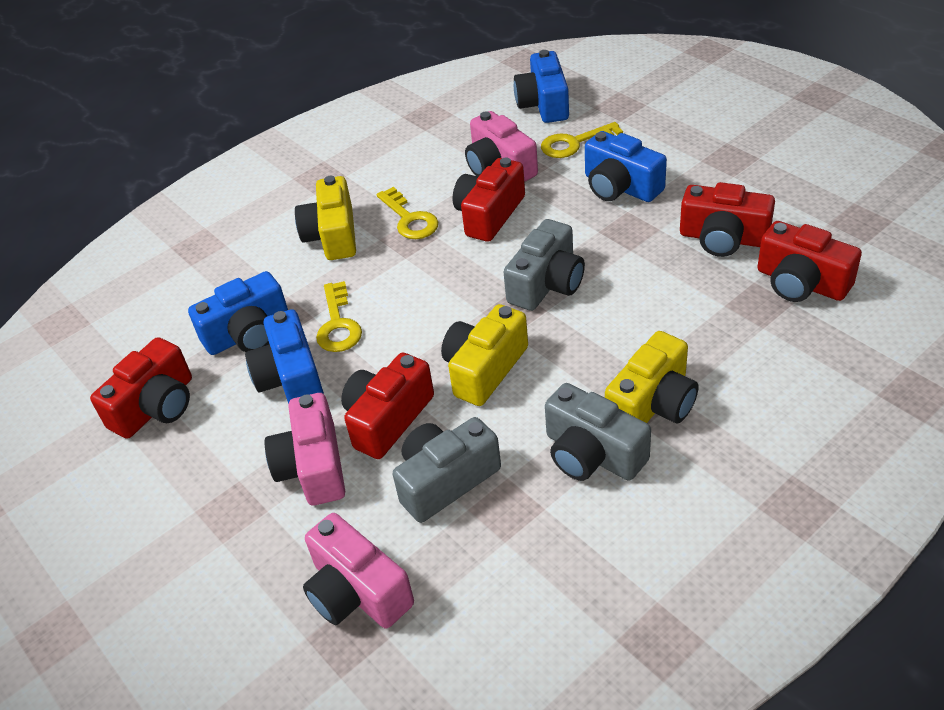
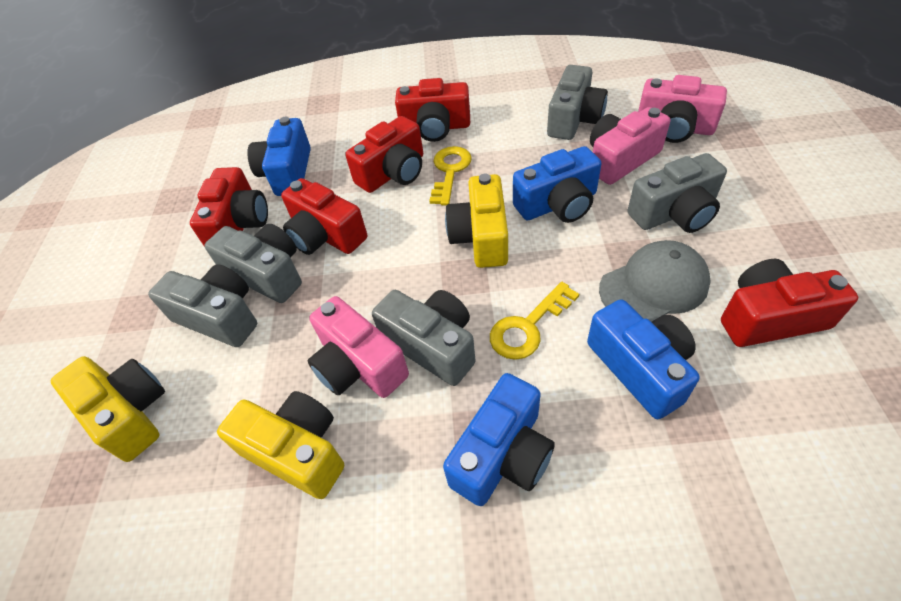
grey camera: 3 -> 5
grey cap: 0 -> 1
yellow key: 3 -> 2

